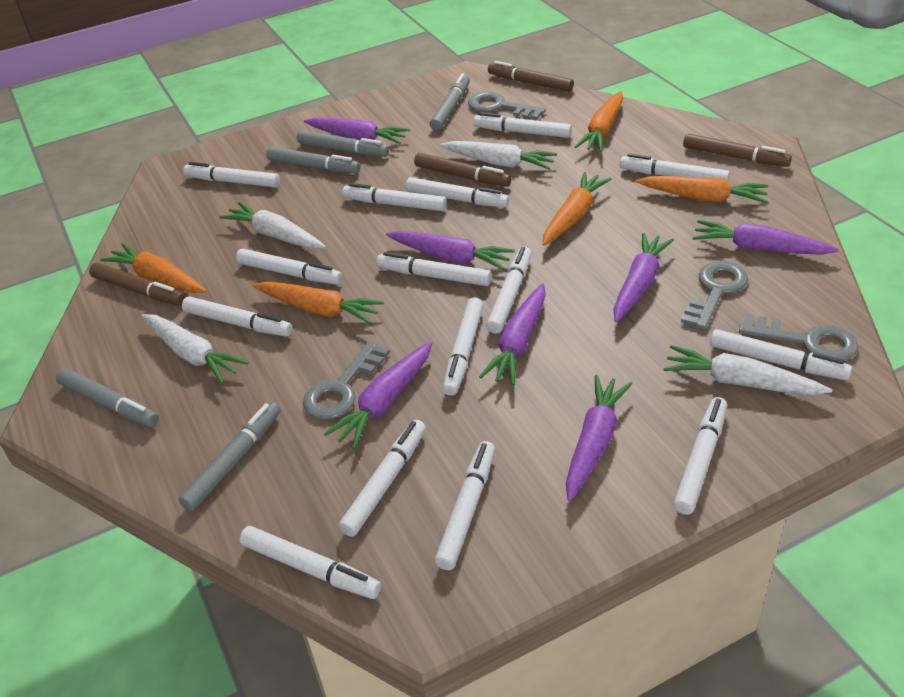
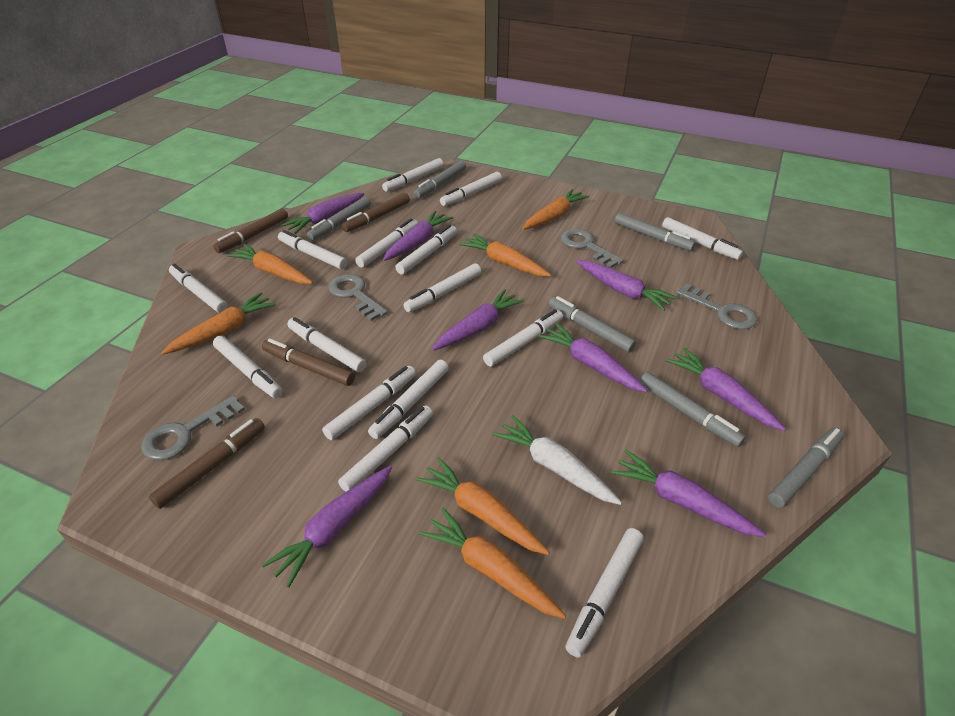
grey marker: 5 -> 6
orange carrot: 5 -> 6
purple carrot: 7 -> 8
white carrot: 4 -> 1

